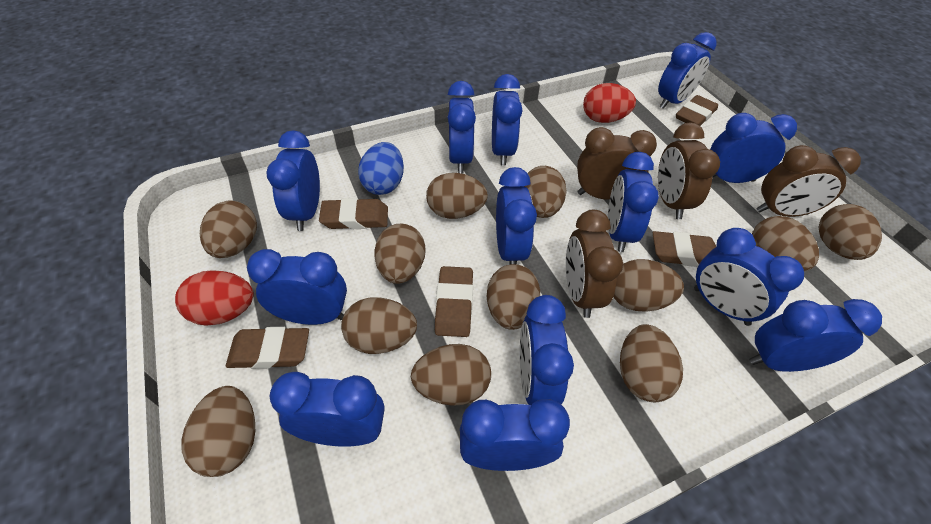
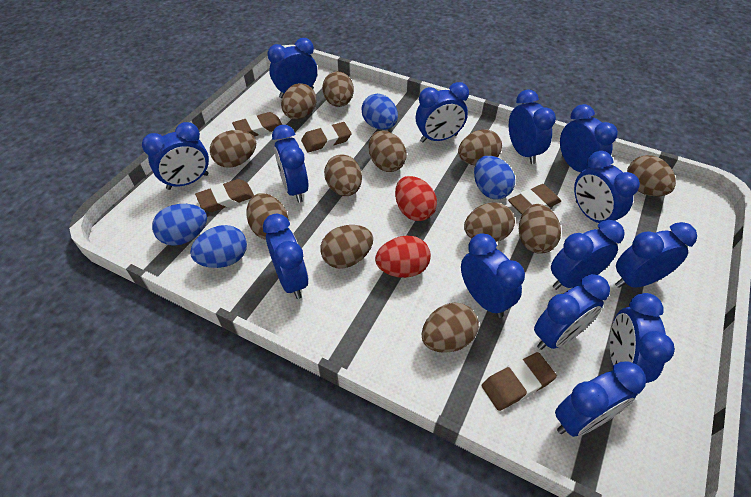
blue clock: 13 -> 14
blue egg: 1 -> 4
brown clock: 4 -> 0

